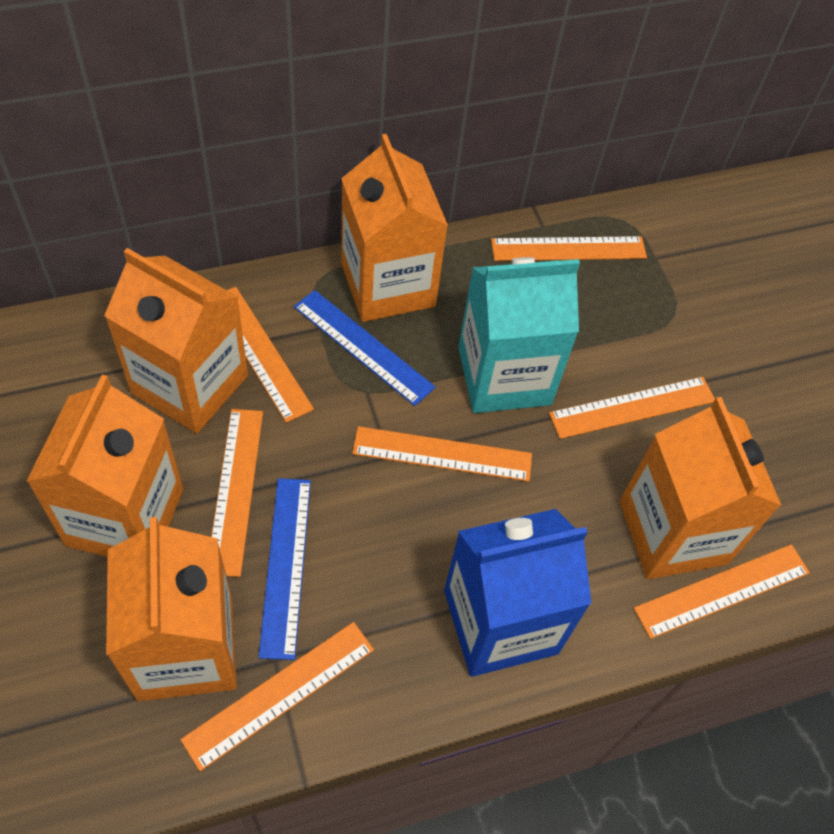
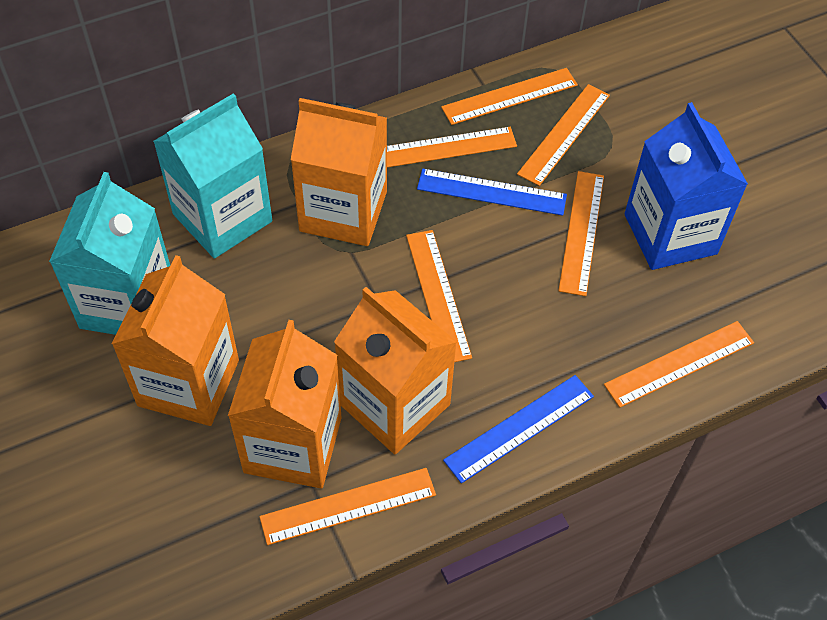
orange carton: 5 -> 4
turquoise carton: 1 -> 2

